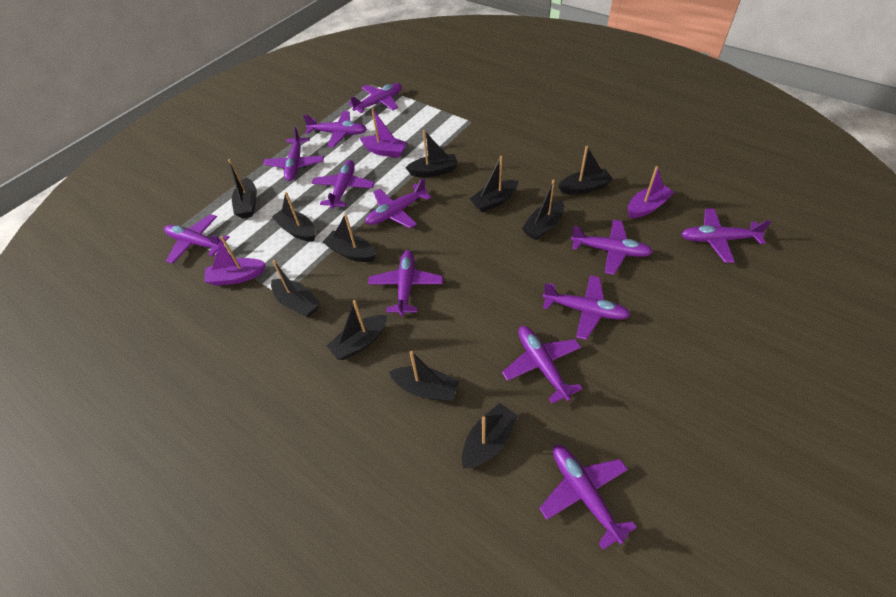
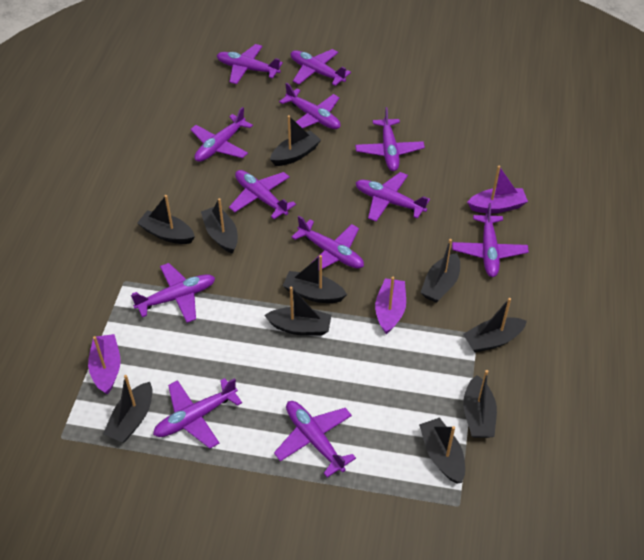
black boat: 11 -> 10

